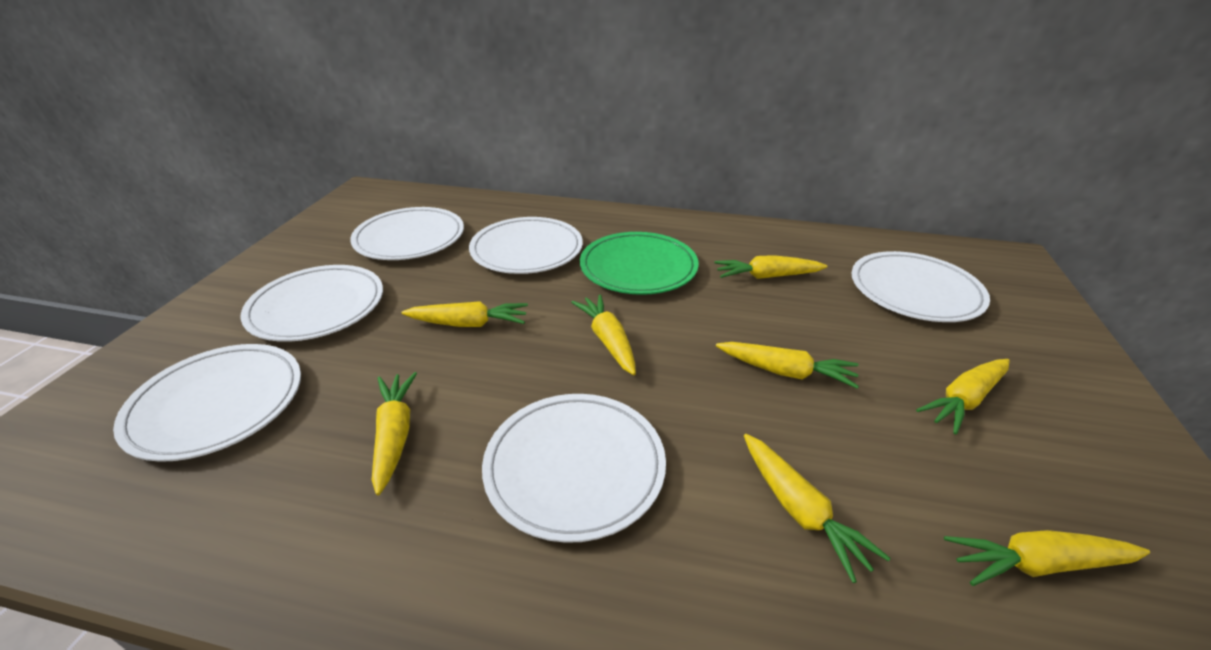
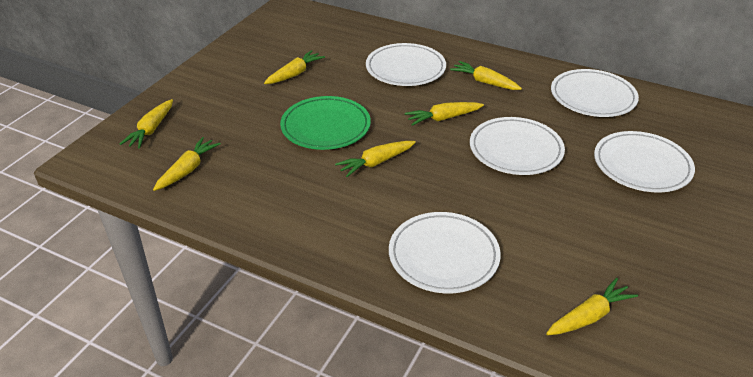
white plate: 6 -> 5
yellow carrot: 8 -> 7

